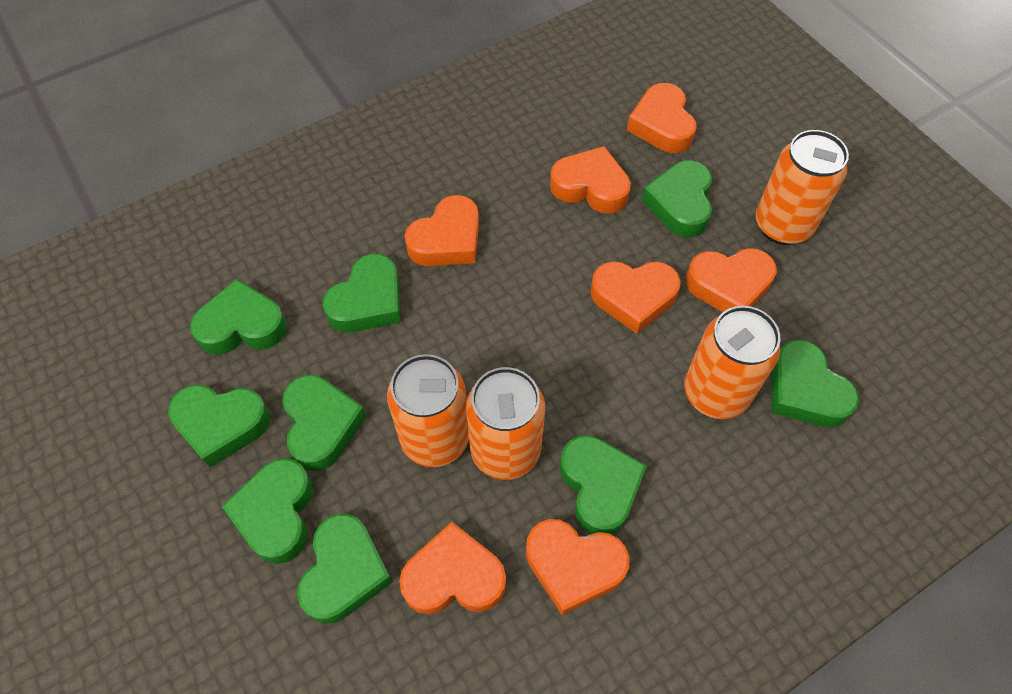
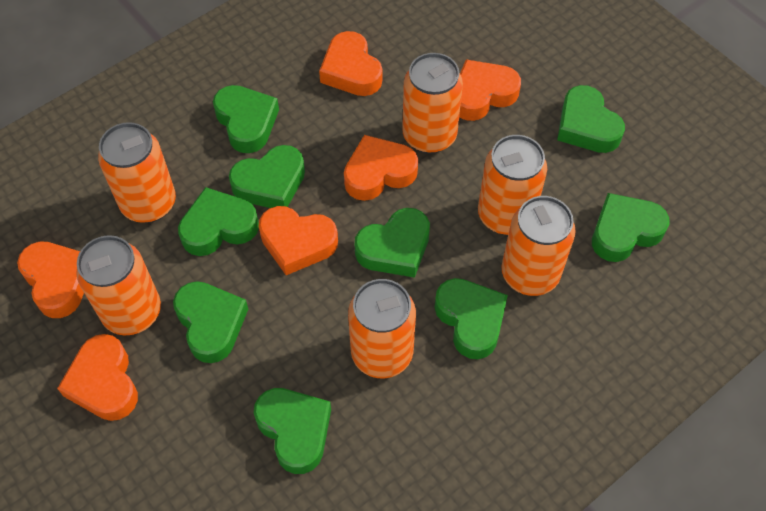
orange can: 4 -> 6
orange heart: 7 -> 6

